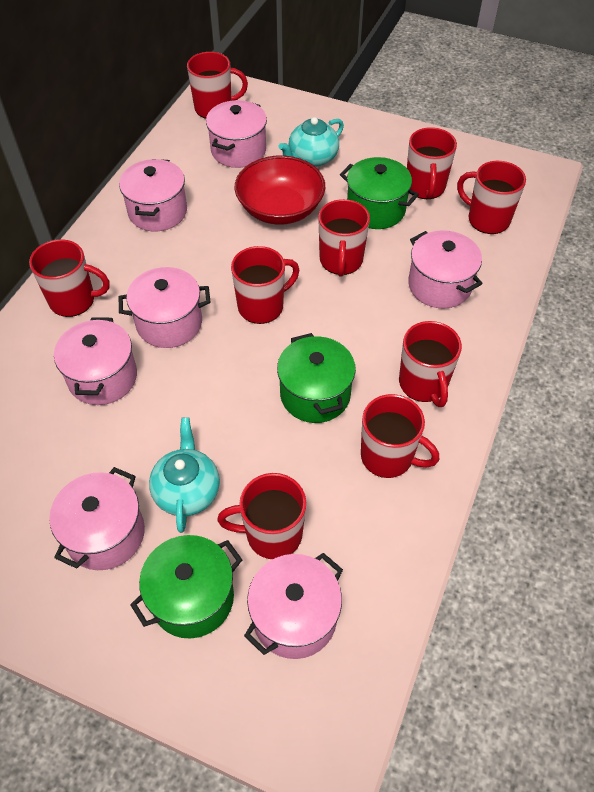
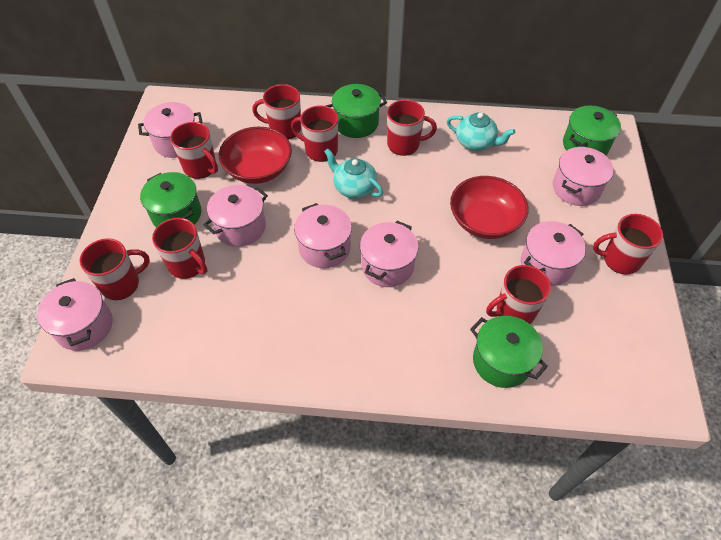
green pot: 3 -> 4
red bowl: 1 -> 2
red mug: 9 -> 8

